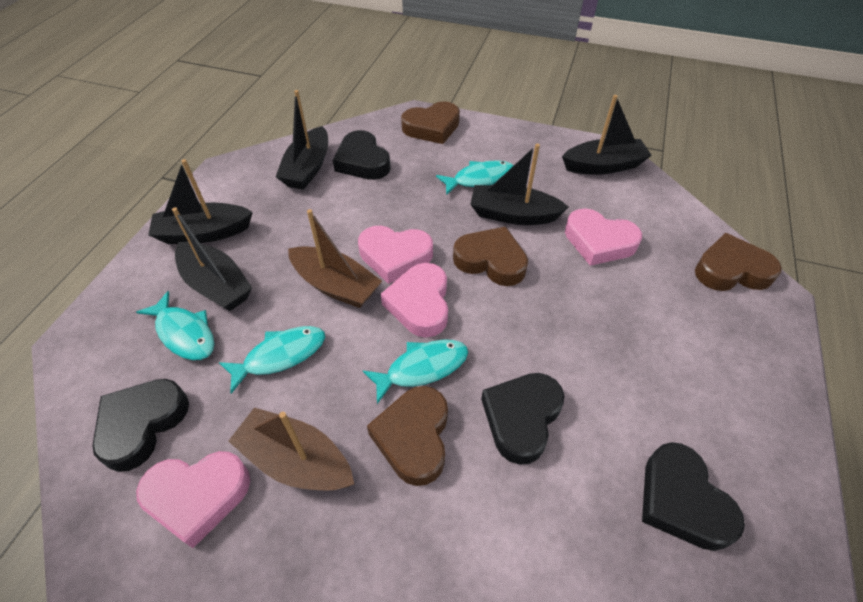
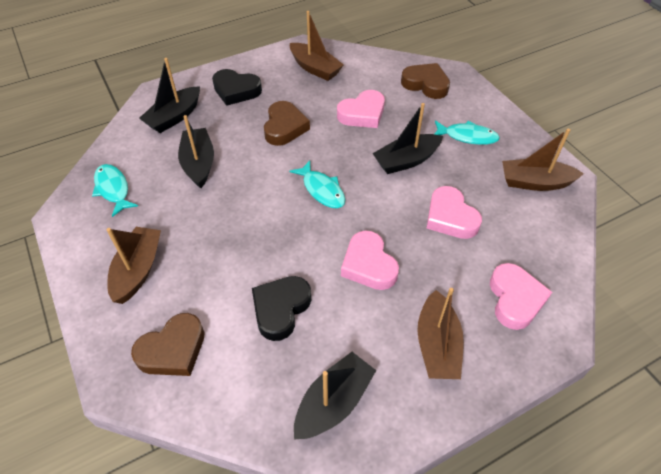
black boat: 5 -> 4
black heart: 4 -> 2
brown boat: 2 -> 4
brown heart: 4 -> 3
turquoise fish: 4 -> 3

